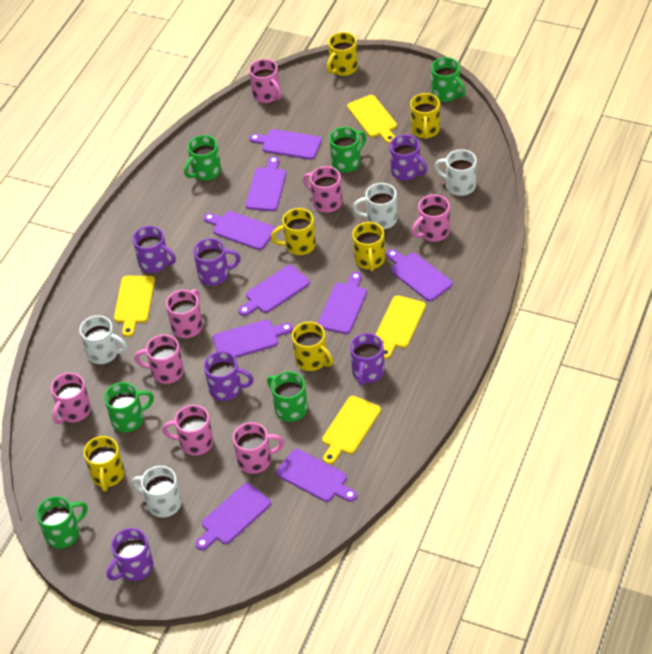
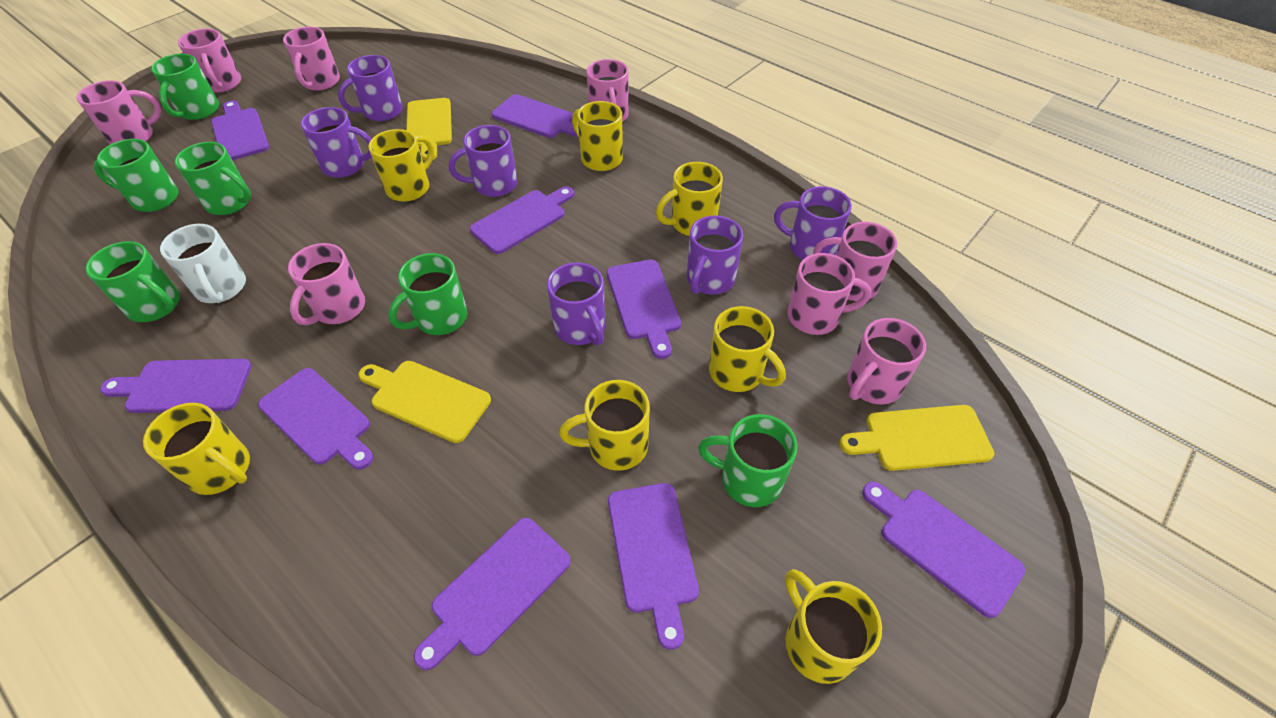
white mug: 4 -> 1
yellow cutting board: 4 -> 3
yellow mug: 6 -> 7

